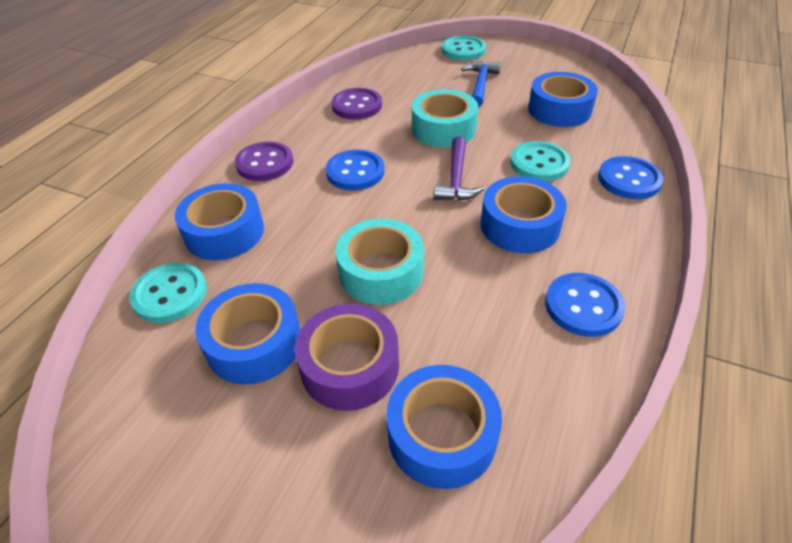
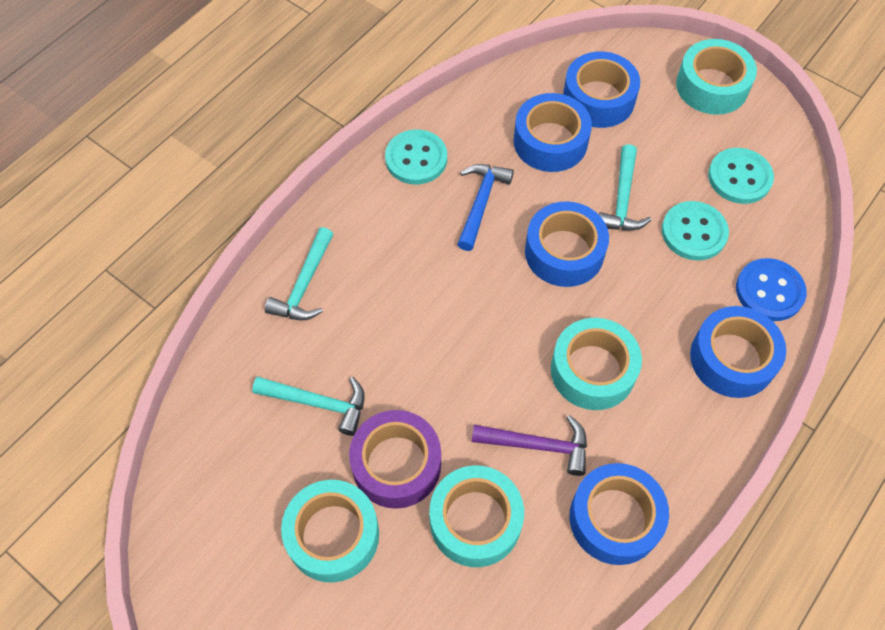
blue button: 3 -> 1
purple button: 2 -> 0
turquoise hammer: 0 -> 3
turquoise tape: 2 -> 4

